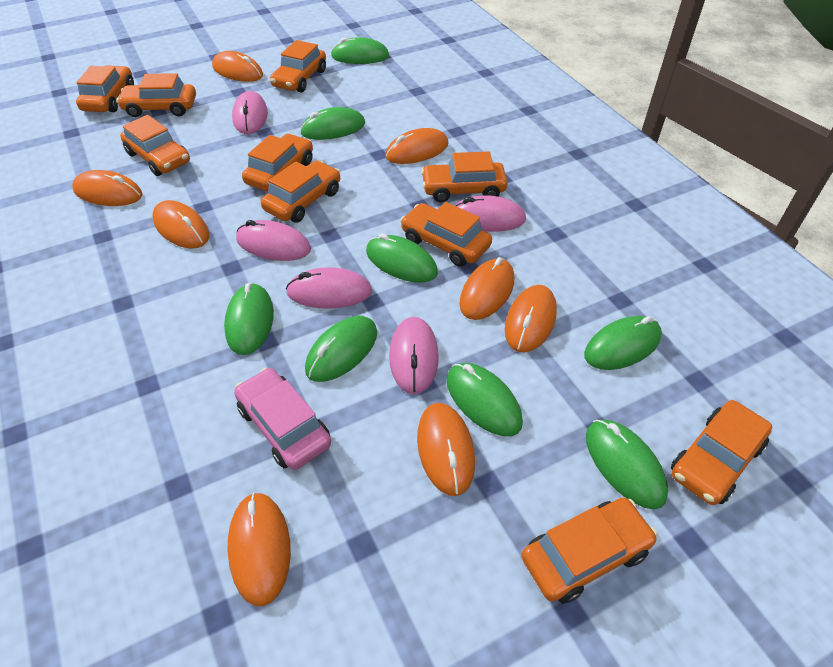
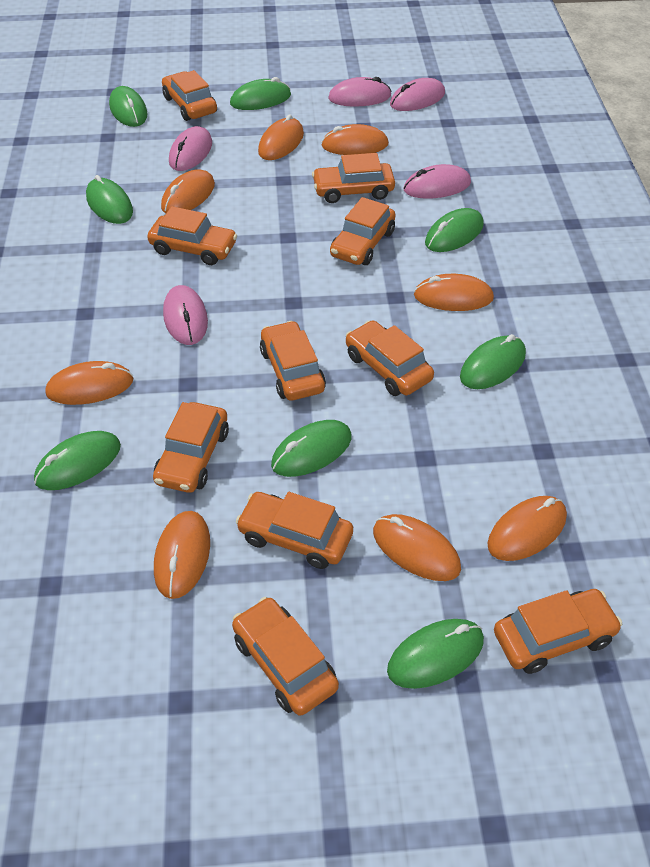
pink car: 1 -> 0

